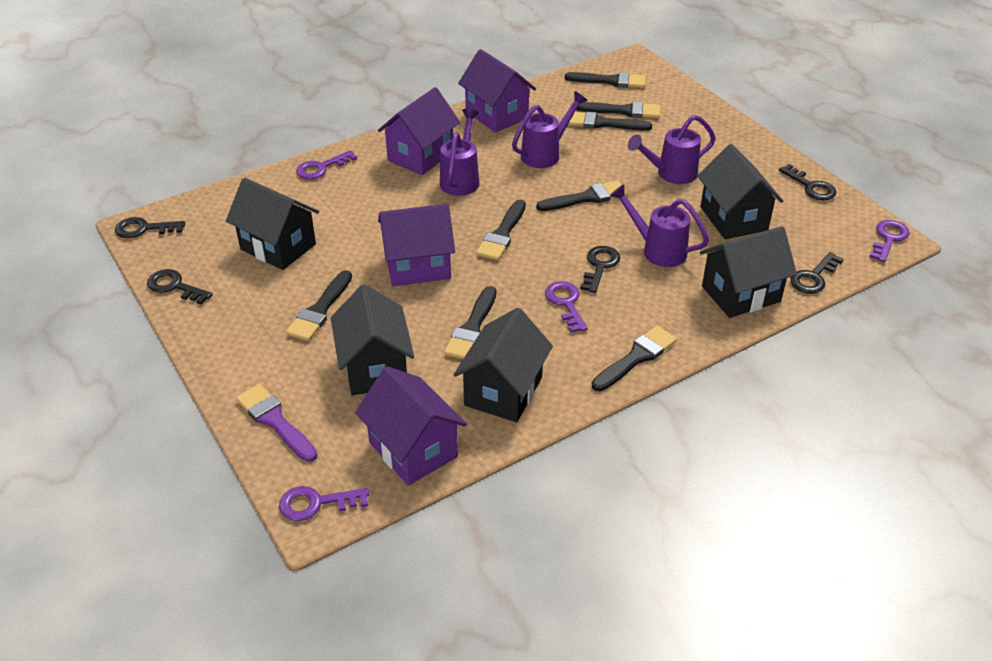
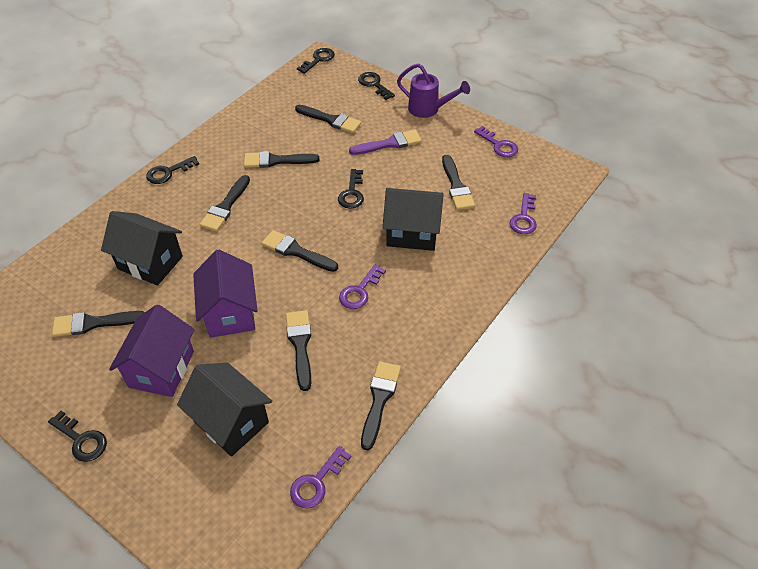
black house: 5 -> 3
purple house: 4 -> 2
purple watering can: 4 -> 1

